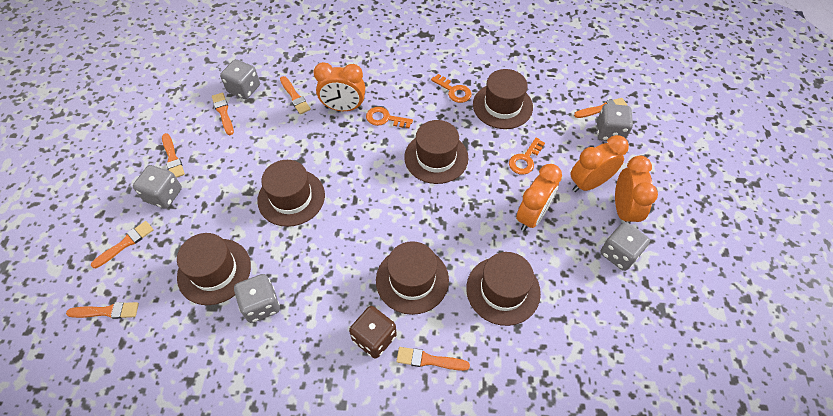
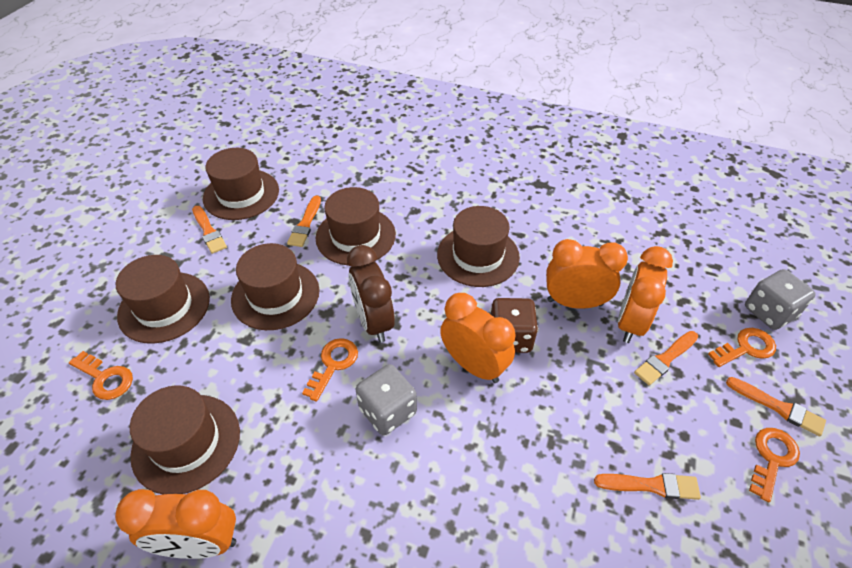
brown clock: 0 -> 1
grey dice: 5 -> 2
orange brush: 7 -> 5
orange key: 3 -> 4

